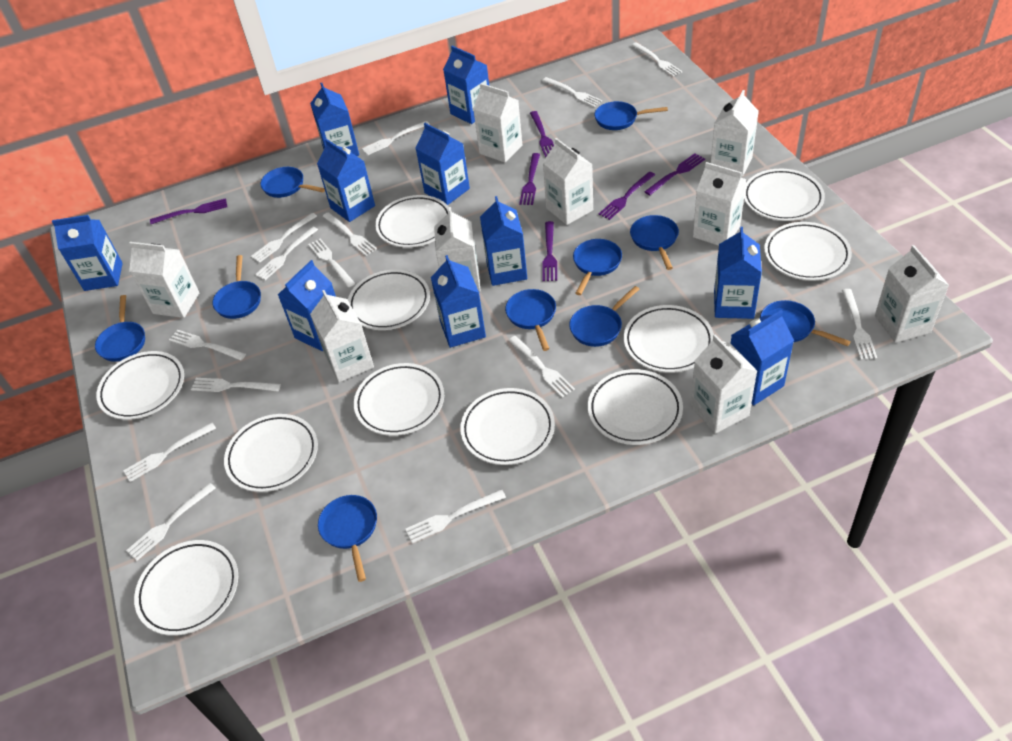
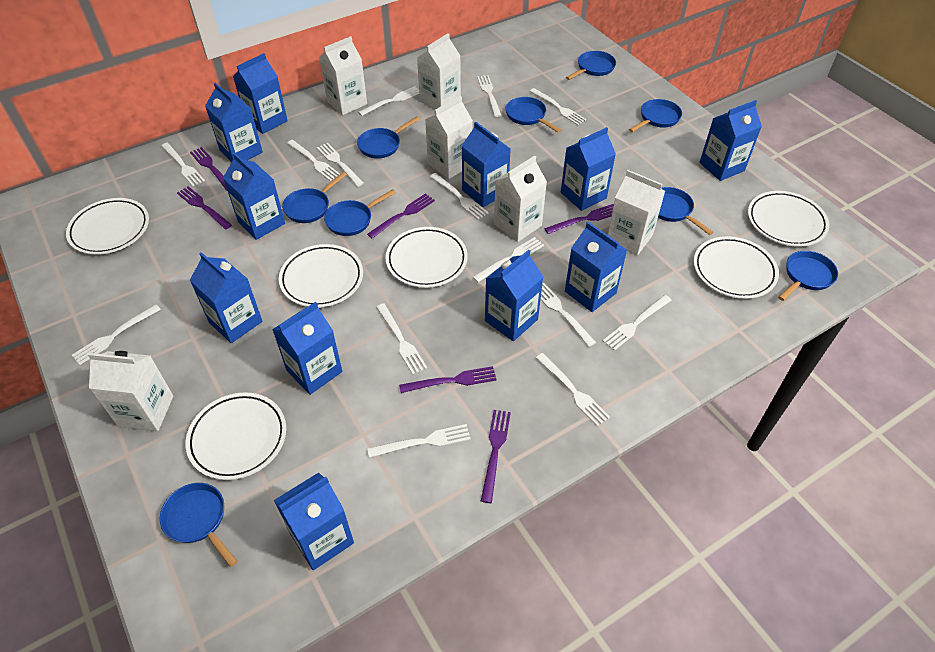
blue carton: 10 -> 11
blue pan: 10 -> 9
white carton: 9 -> 6
white plate: 11 -> 6

